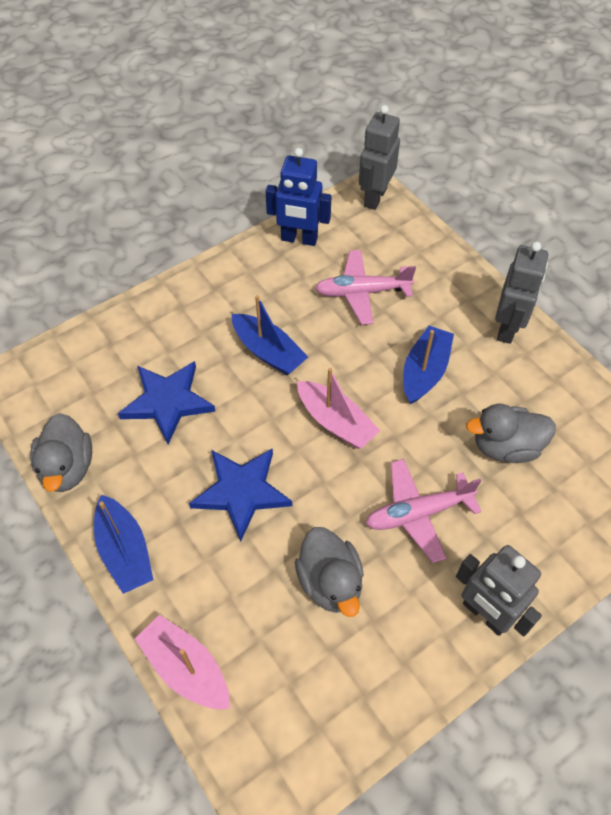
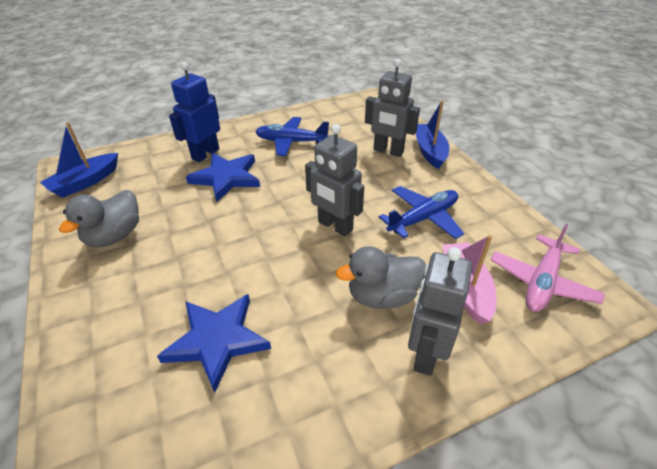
blue boat: 3 -> 2
blue plane: 0 -> 2
grey duck: 3 -> 2
pink boat: 2 -> 1
pink plane: 2 -> 1

